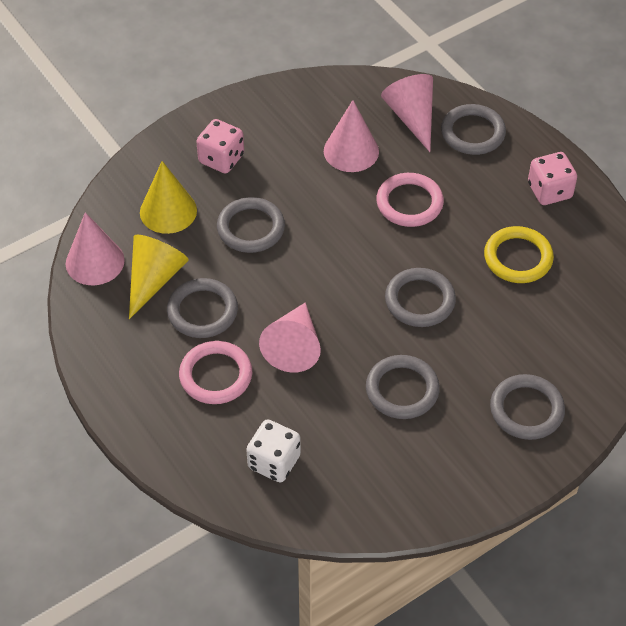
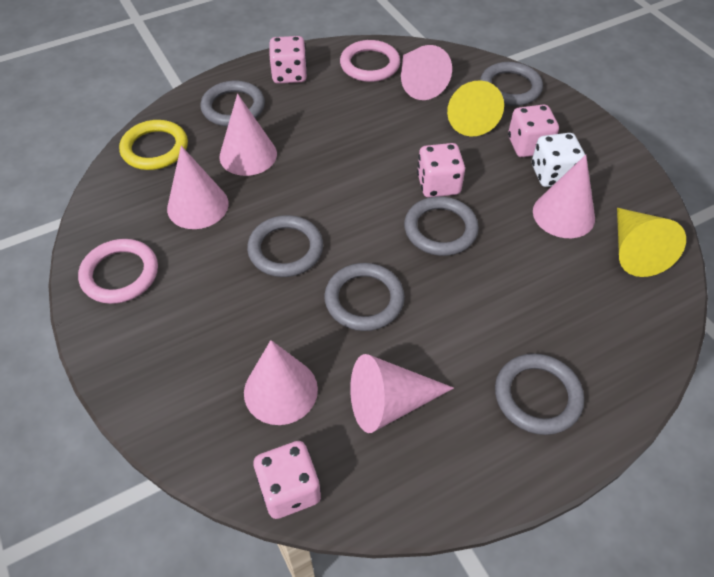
pink cone: 4 -> 6
pink dice: 2 -> 4

